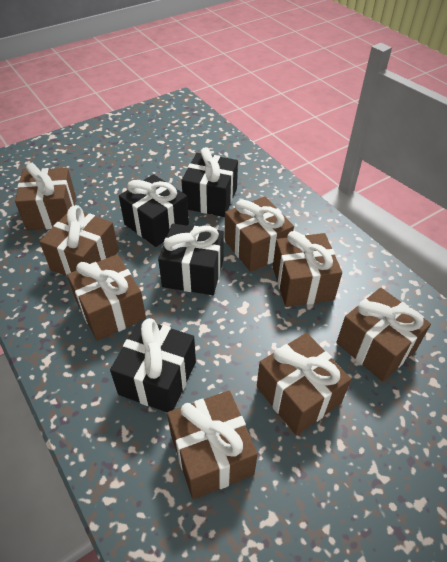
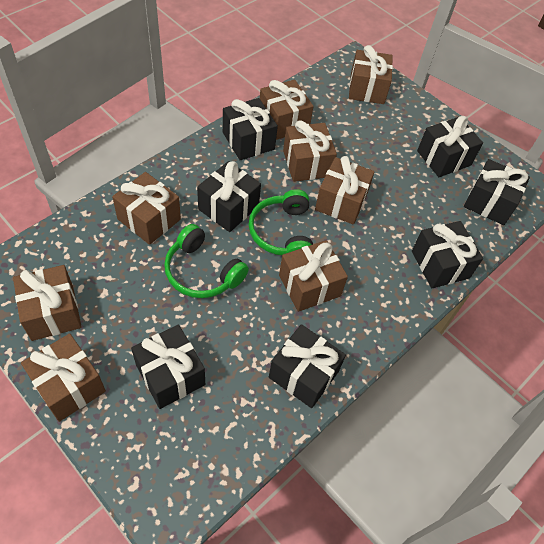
black gift: 4 -> 7
green headphones: 0 -> 2

